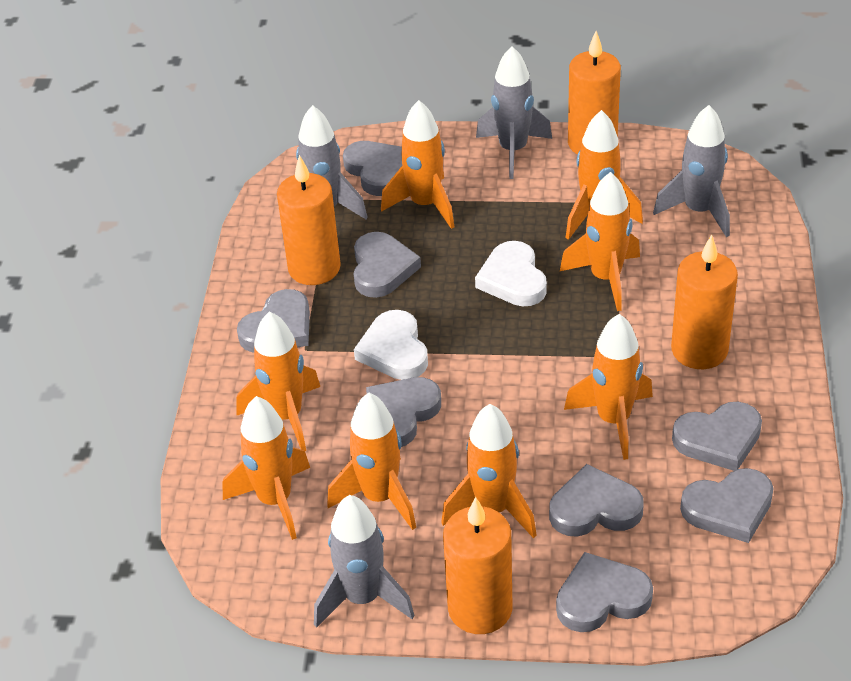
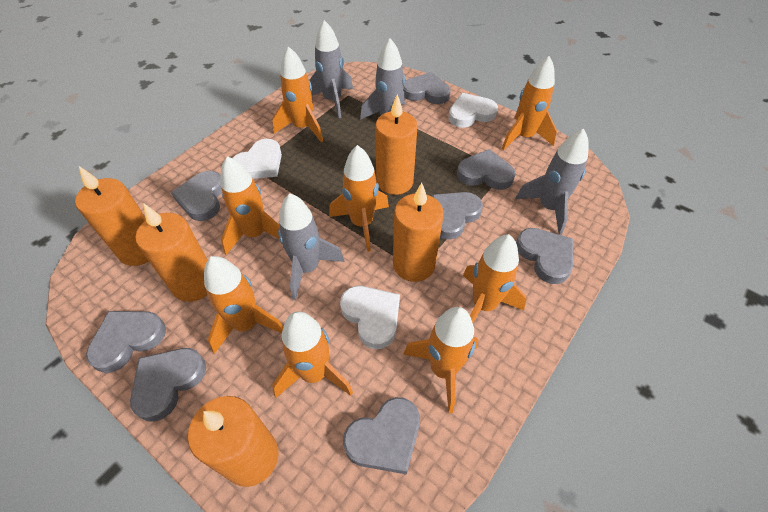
orange candle: 4 -> 5
white heart: 2 -> 3

